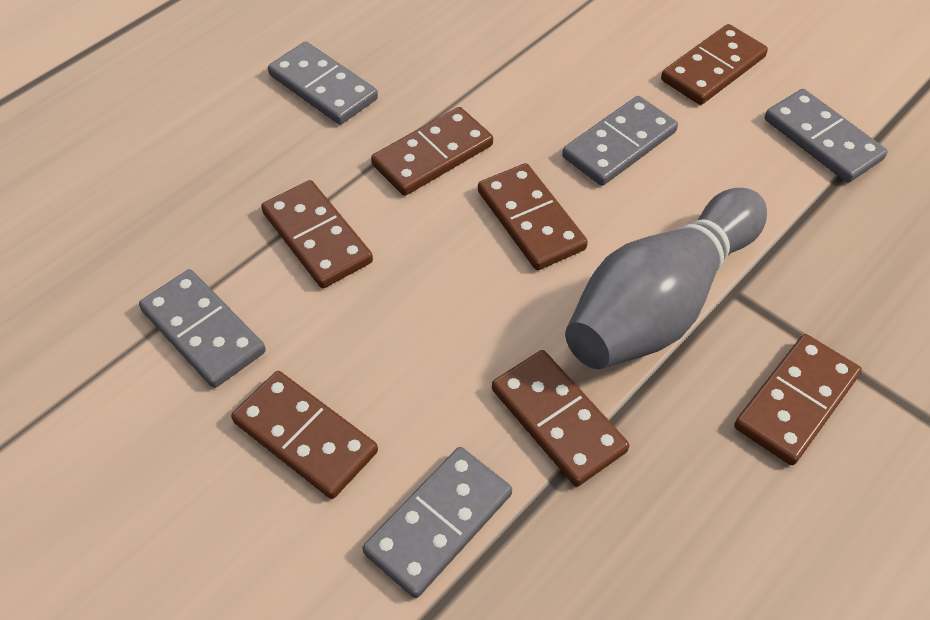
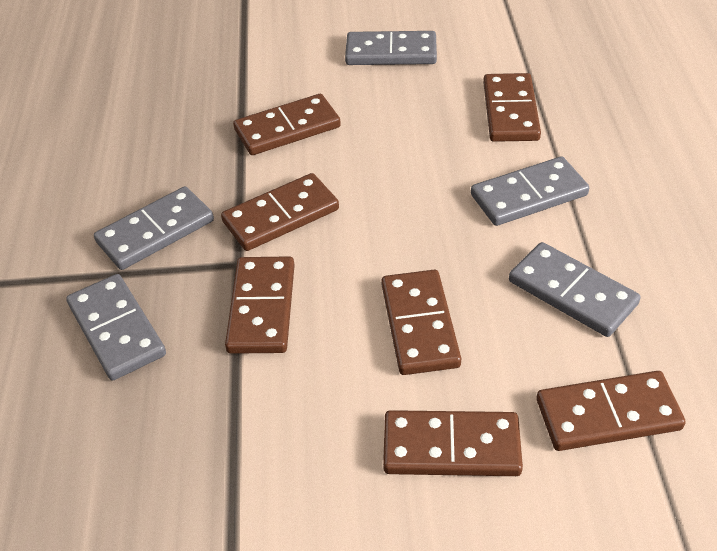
grey bowling pin: 1 -> 0

